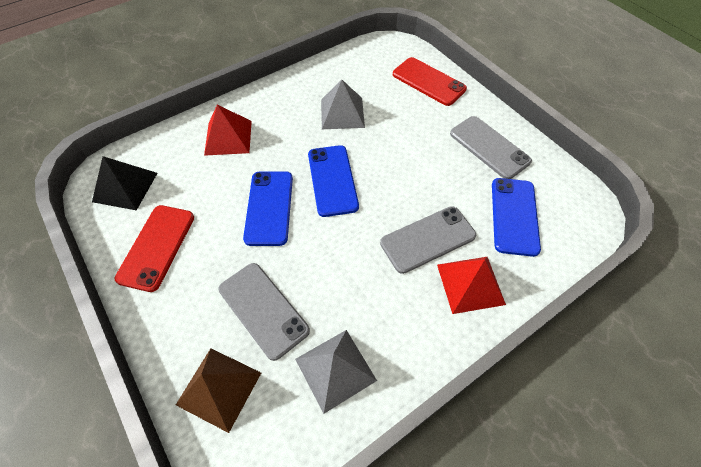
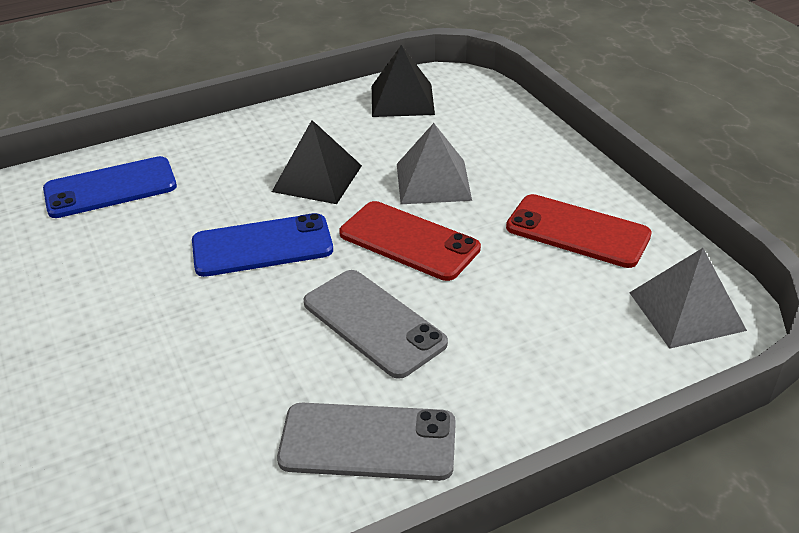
black pyramid: 1 -> 2
blue phone: 3 -> 2
brown pyramid: 1 -> 0
grey phone: 3 -> 2
red pyramid: 2 -> 0

